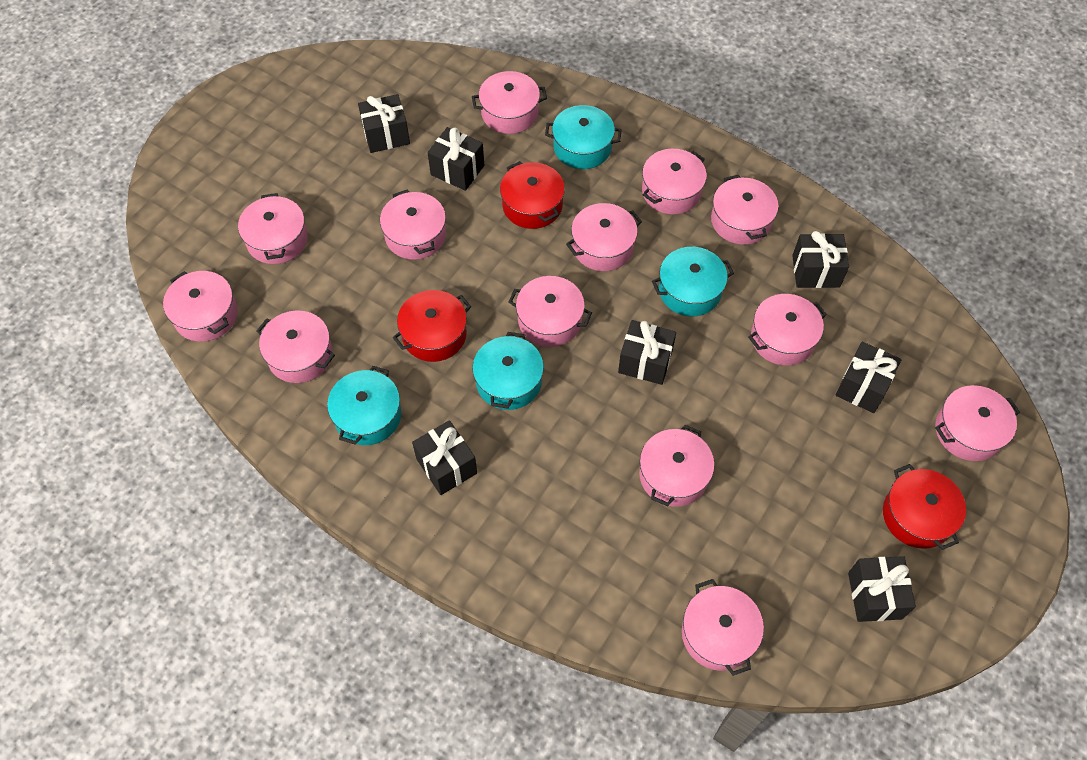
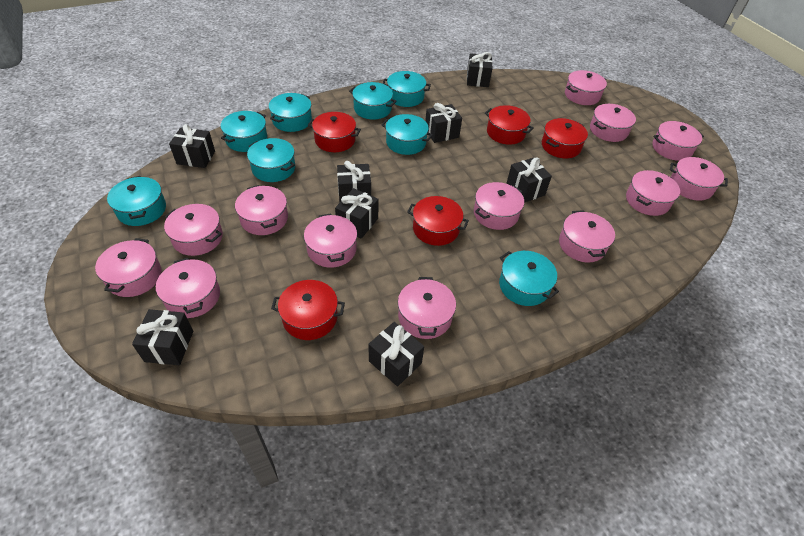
black gift: 7 -> 8
red pot: 3 -> 5
turquoise pot: 4 -> 8

